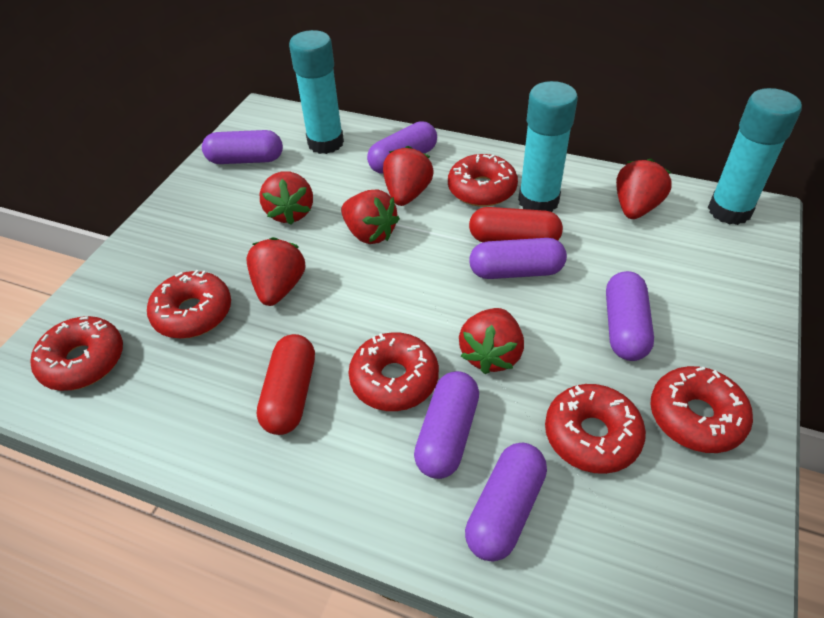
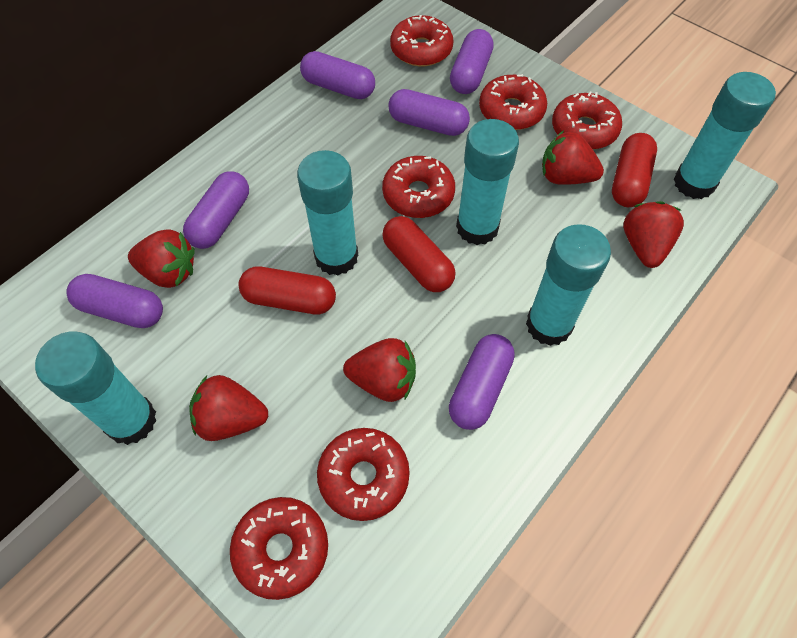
red capsule: 2 -> 3
red strawberry: 6 -> 5
turquoise glue stick: 3 -> 5

